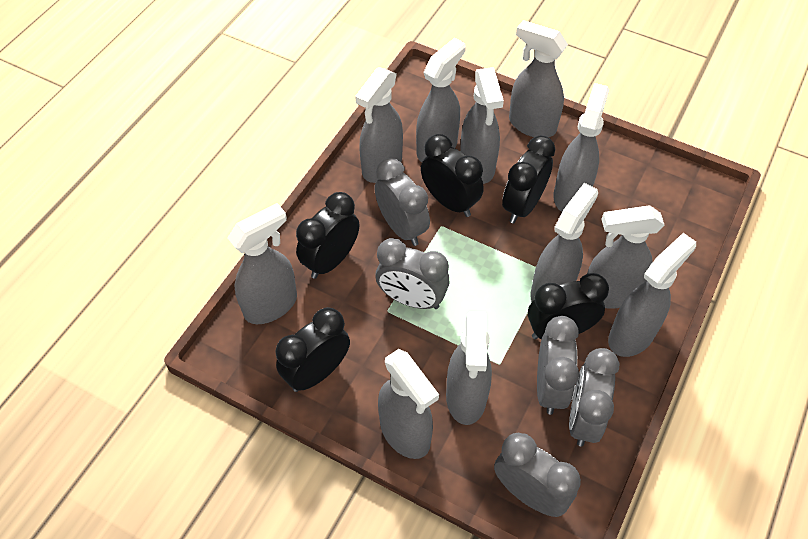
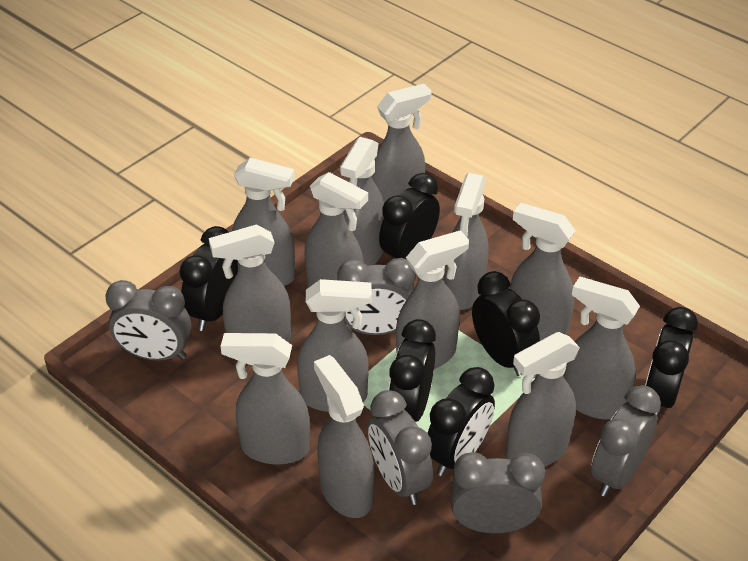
black clock: 5 -> 6
grey spray bottle: 11 -> 13

